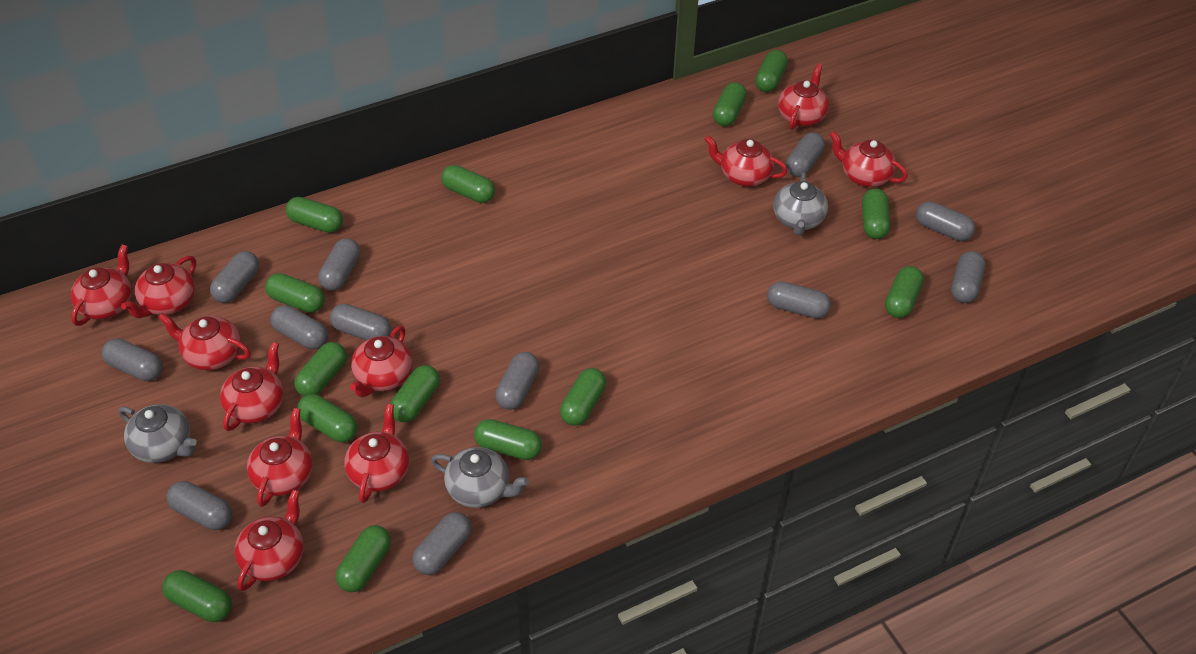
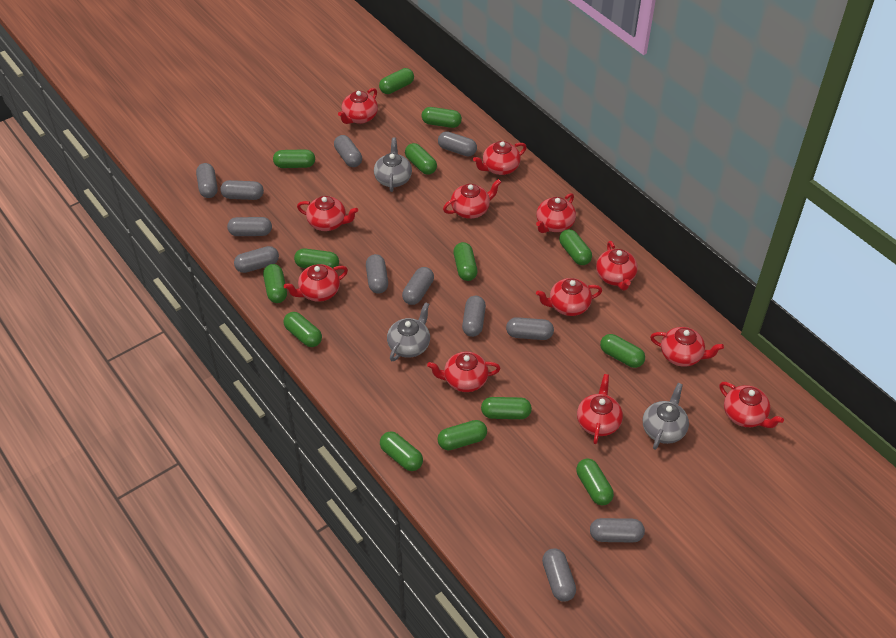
red teapot: 11 -> 12

